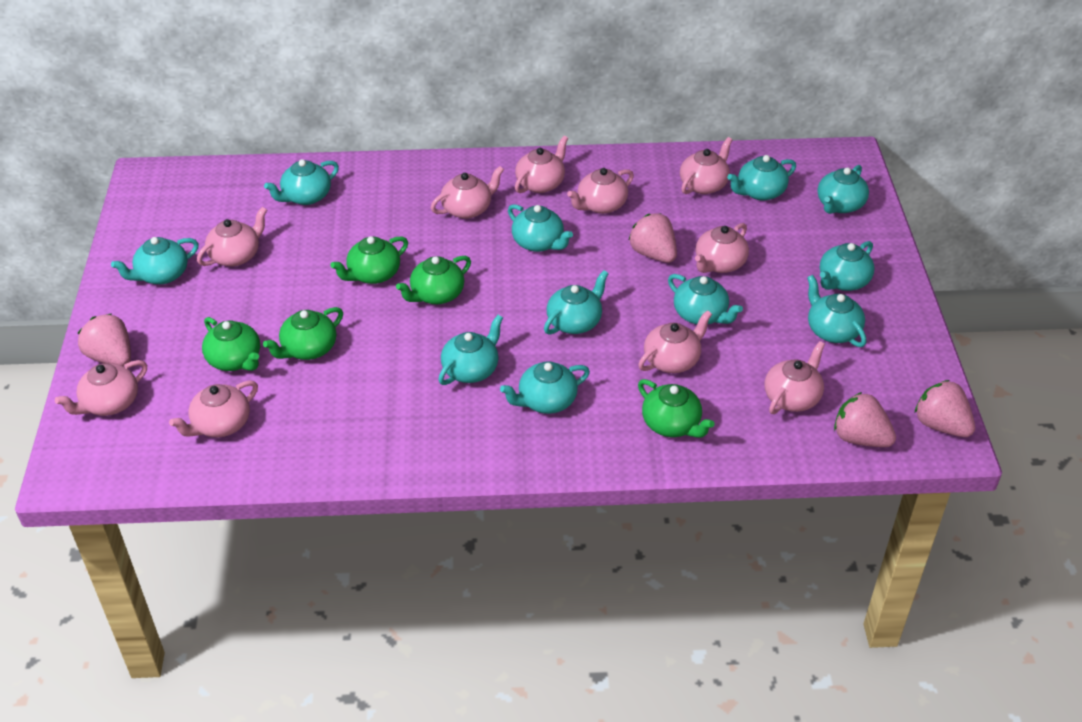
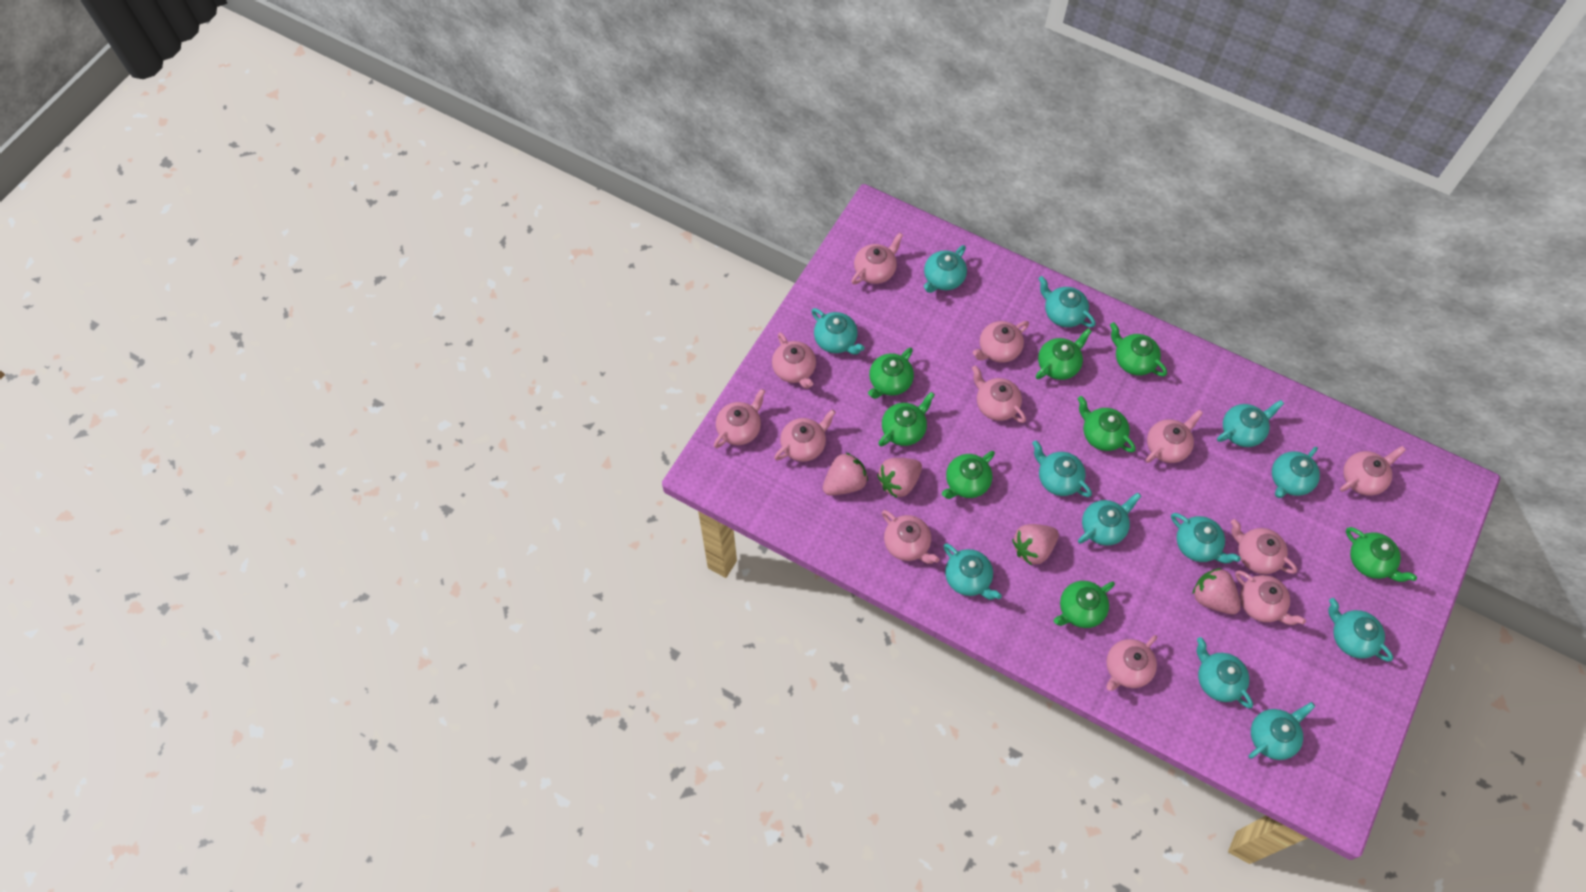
green teapot: 5 -> 8
pink teapot: 10 -> 12
turquoise teapot: 11 -> 12

